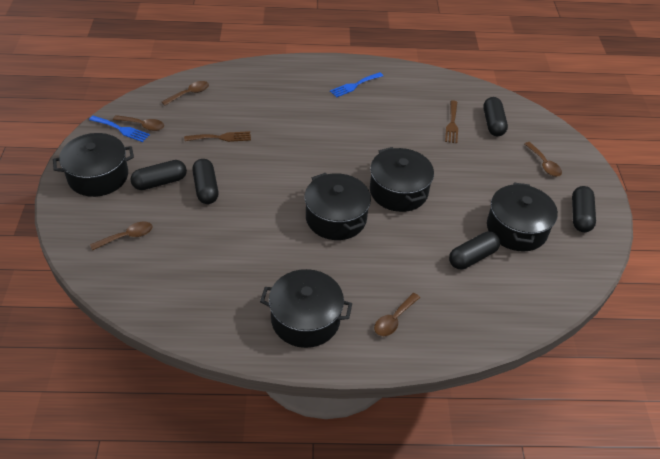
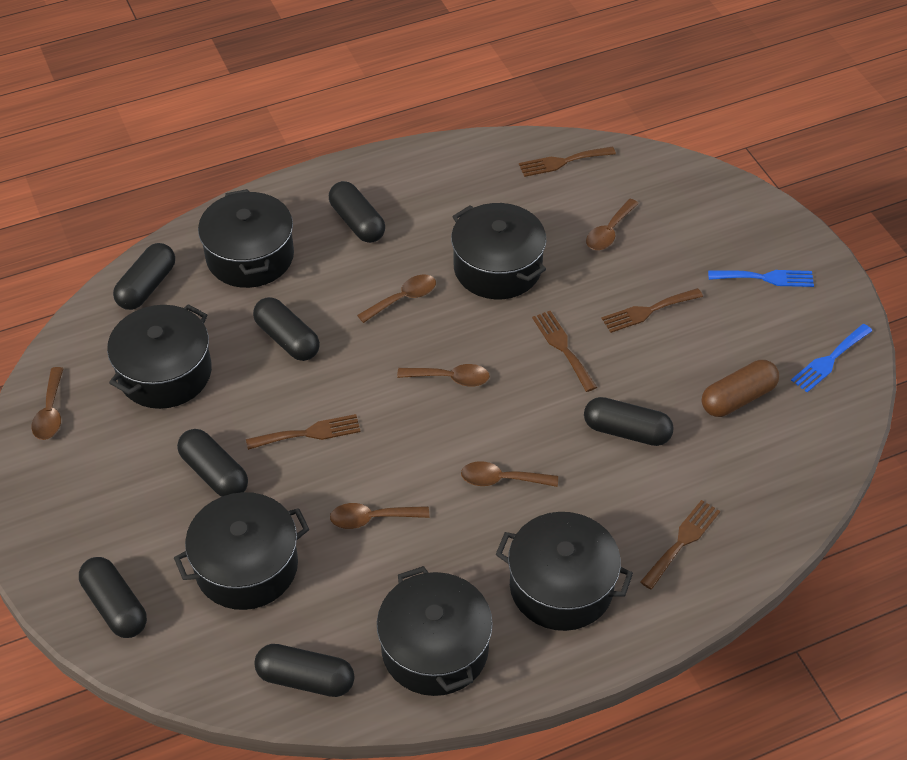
black capsule: 5 -> 7
black pot: 5 -> 6
brown capsule: 0 -> 1
brown fork: 2 -> 5
brown spoon: 5 -> 6

